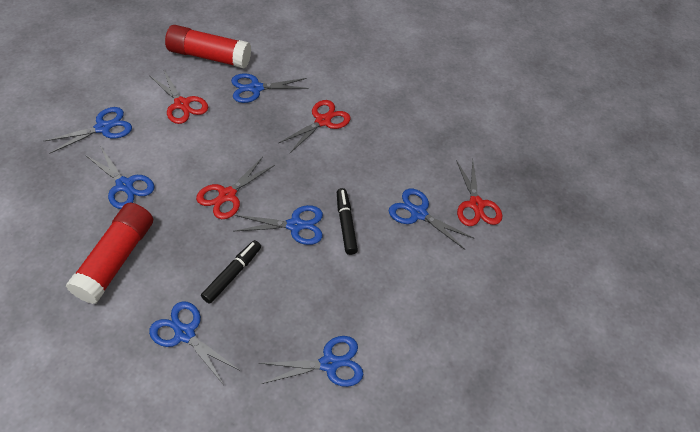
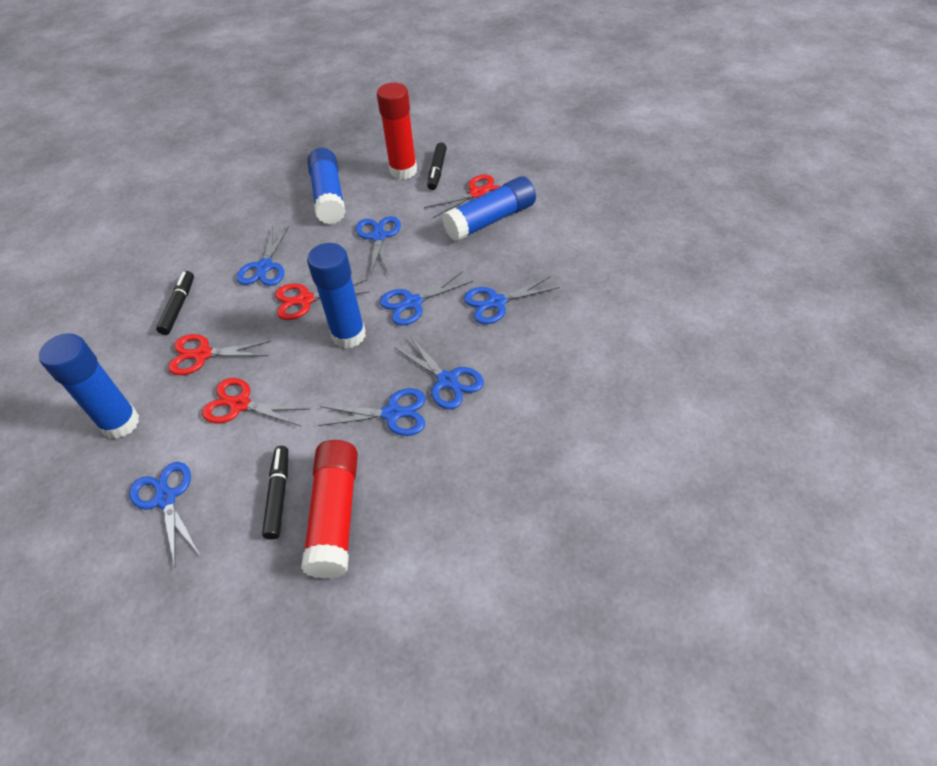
black marker: 2 -> 3
blue glue stick: 0 -> 4

